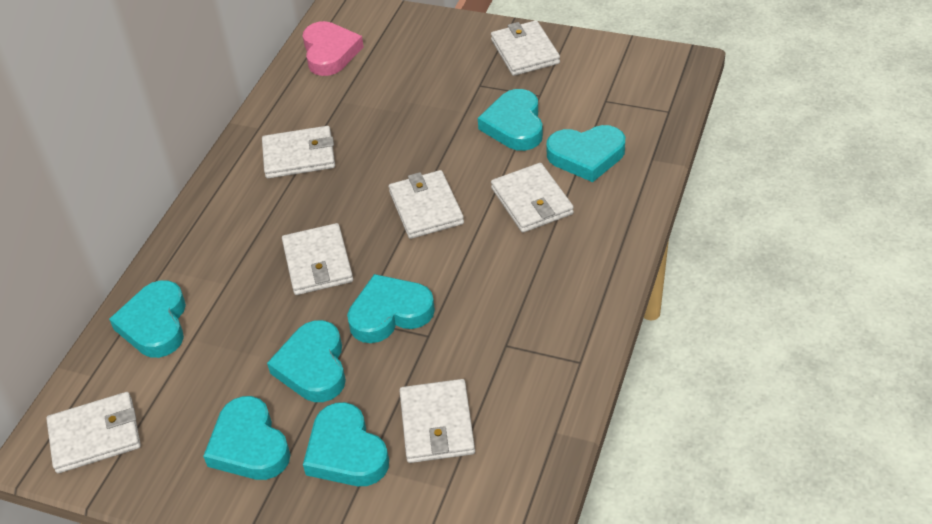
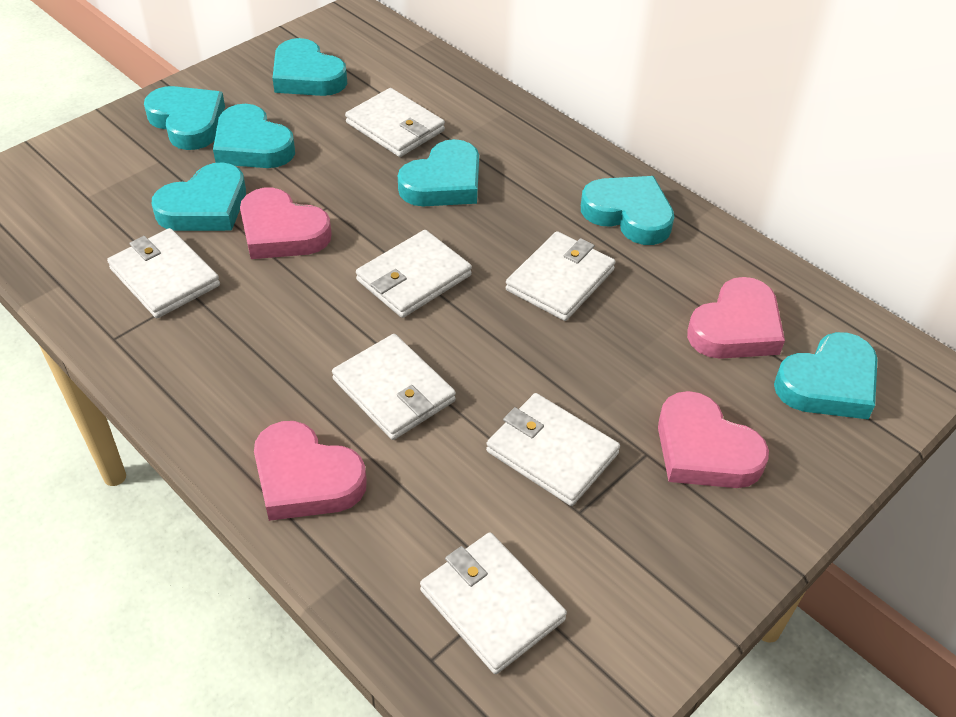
pink heart: 1 -> 4

